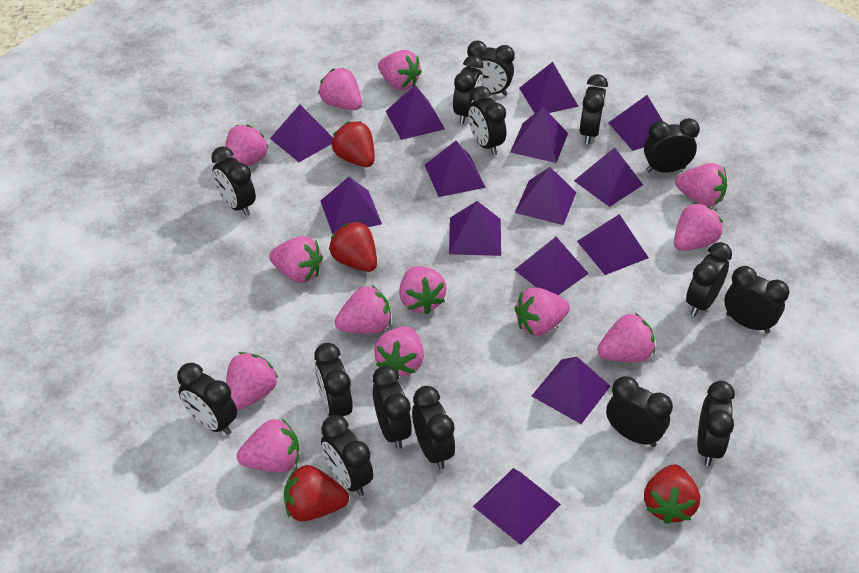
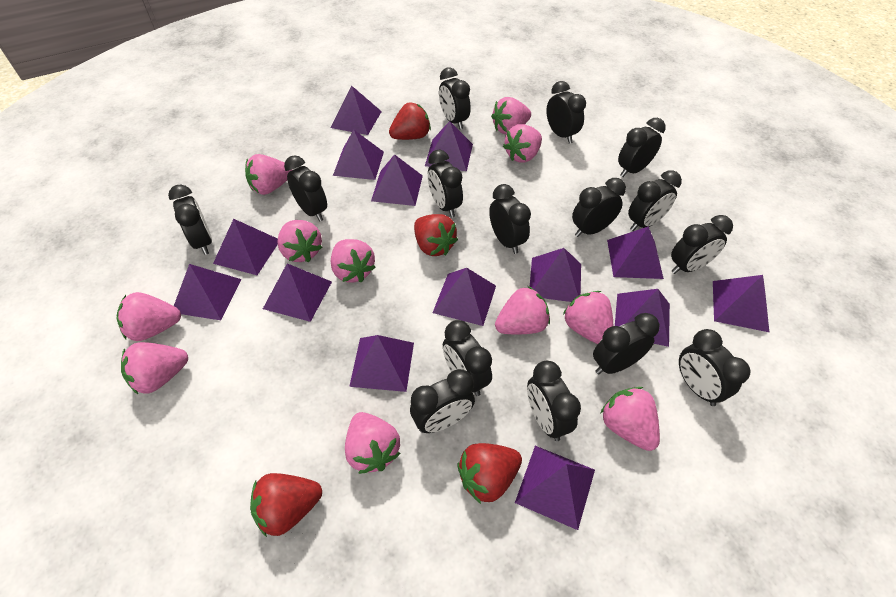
pink strawberry: 13 -> 11

